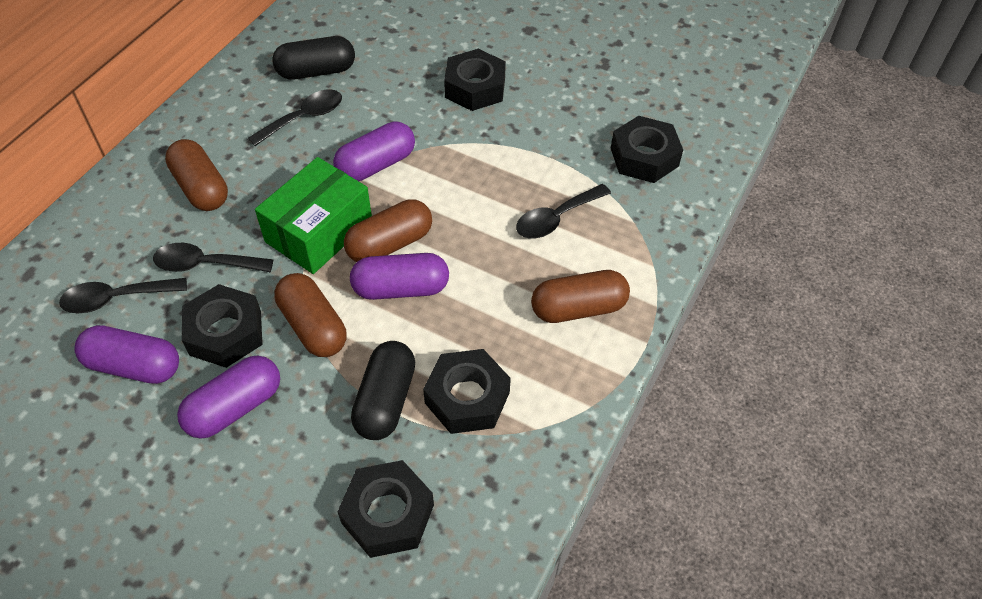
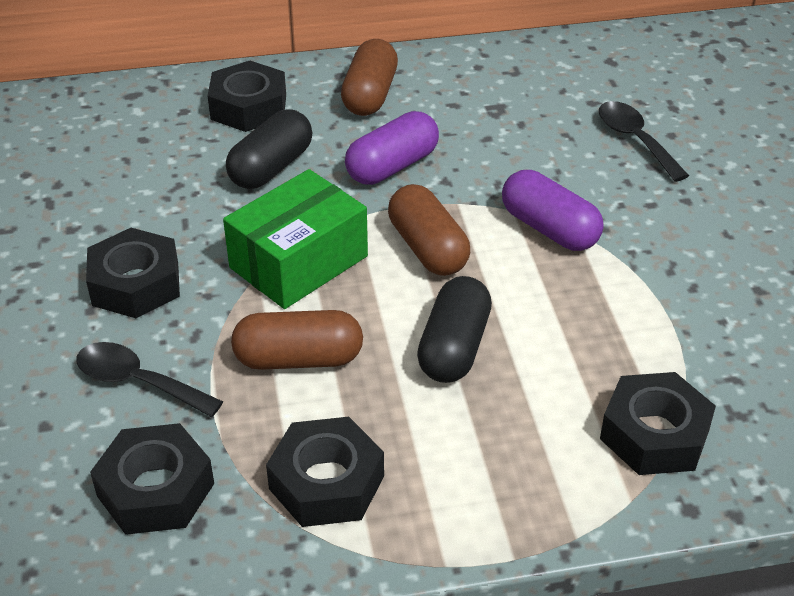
black spoon: 4 -> 2
brown capsule: 4 -> 3
purple capsule: 4 -> 2

